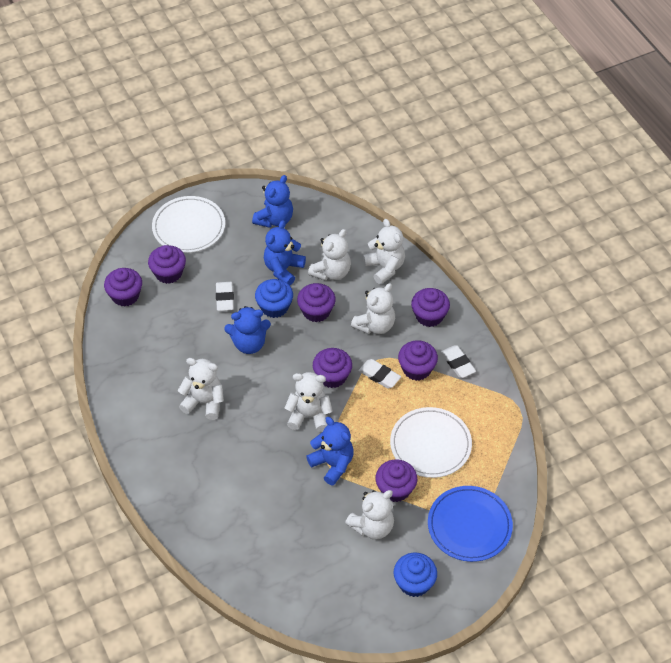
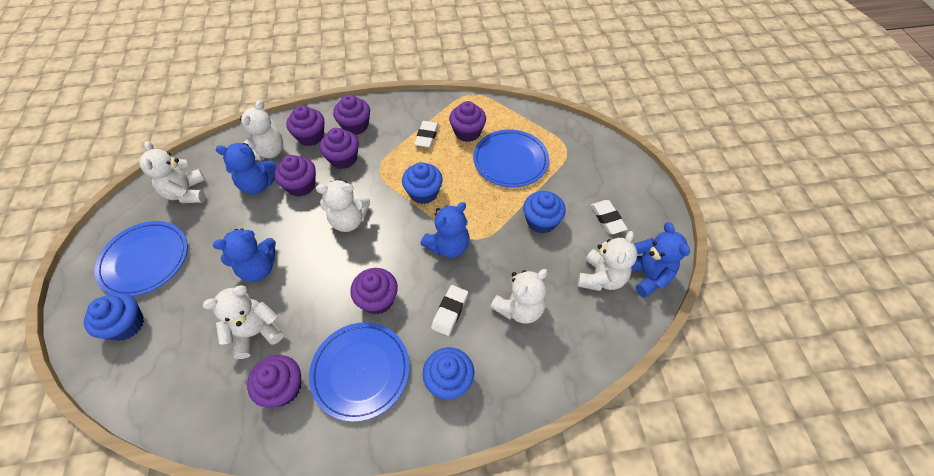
blue cupcake: 2 -> 4
blue plate: 1 -> 3
white plate: 2 -> 0

